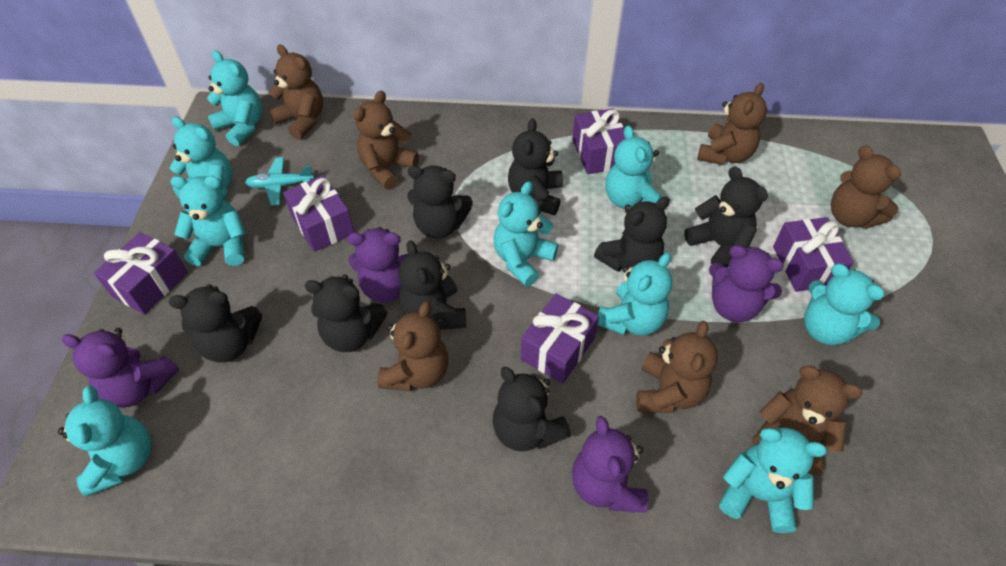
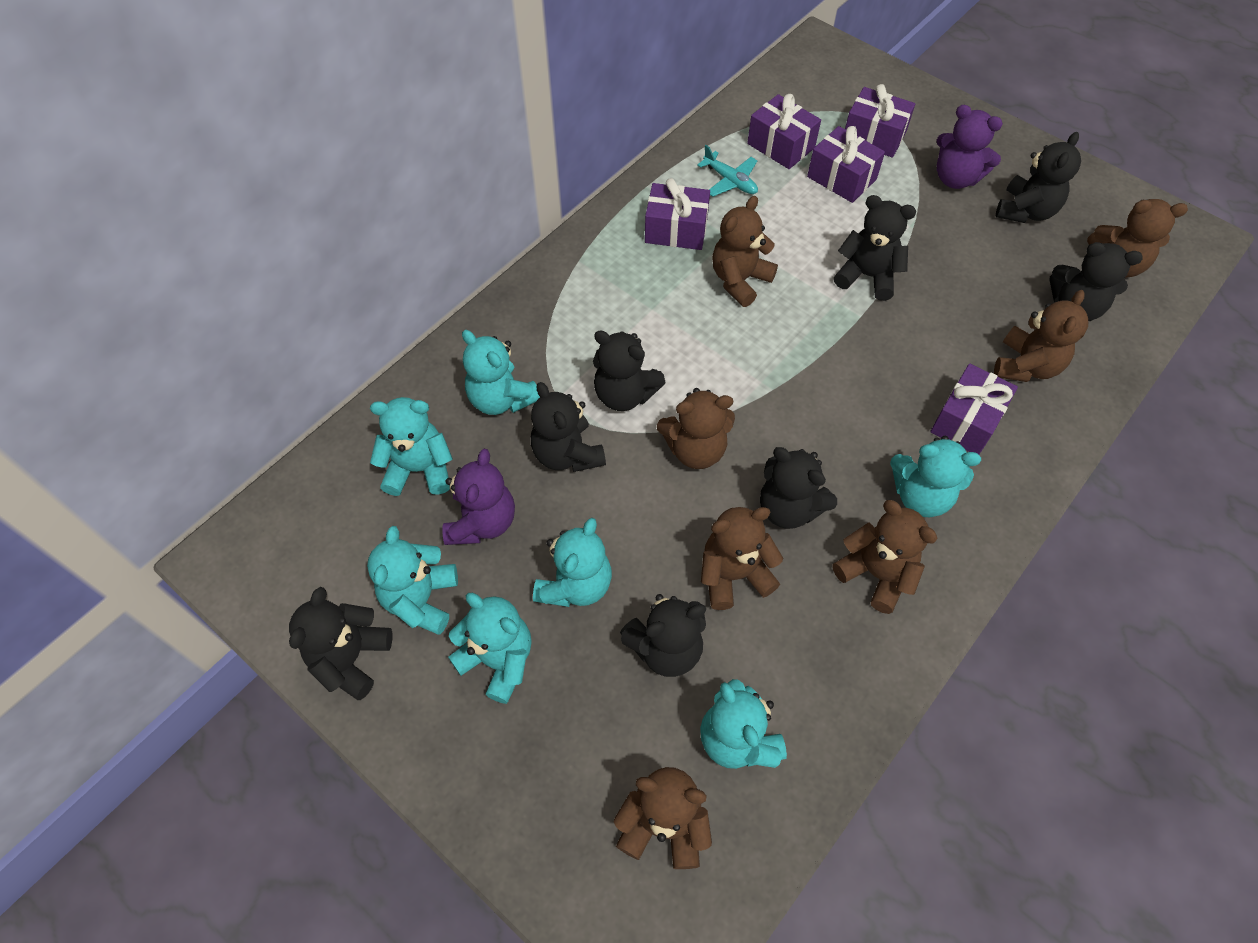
purple teddy bear: 4 -> 2
turquoise teddy bear: 9 -> 7

